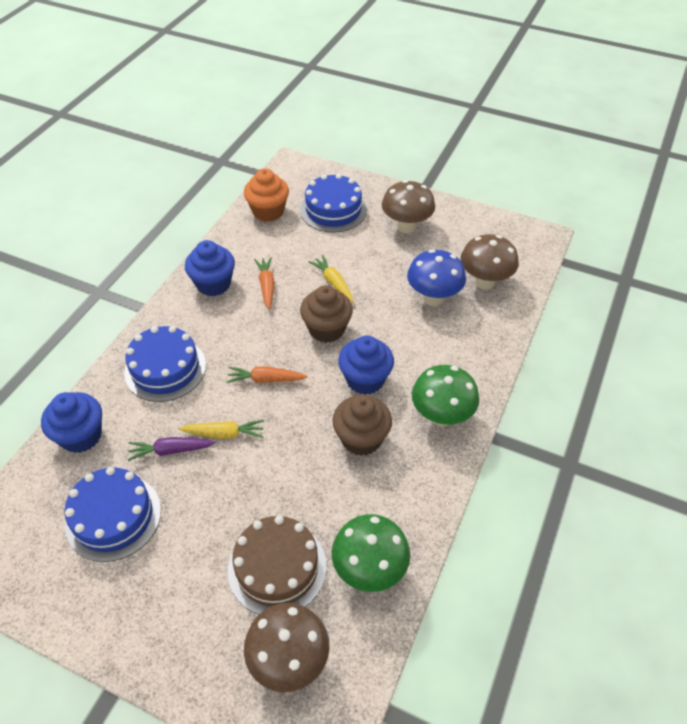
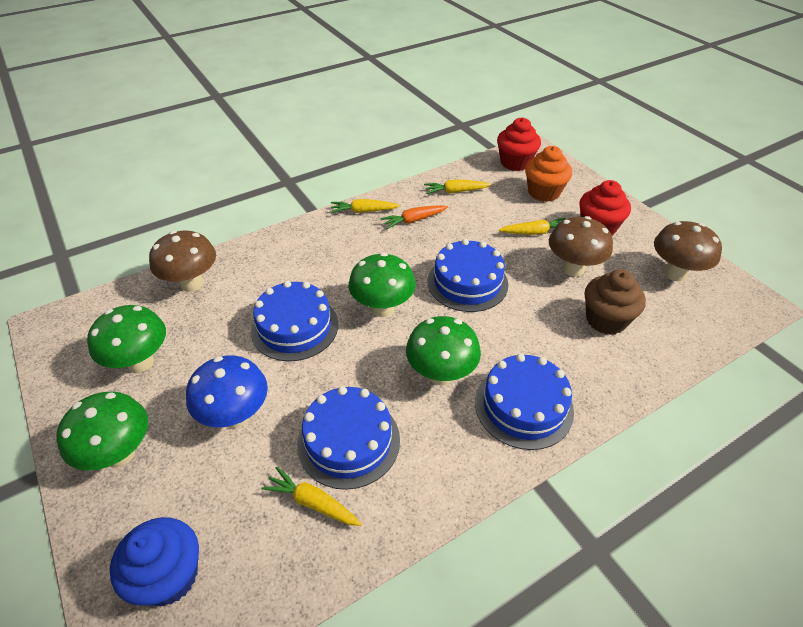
blue cake: 3 -> 4
blue cupcake: 3 -> 1
brown cake: 1 -> 0
brown cupcake: 2 -> 1
green mushroom: 2 -> 4
orange carrot: 2 -> 1
purple carrot: 1 -> 0
red cupcake: 0 -> 2
yellow carrot: 2 -> 4

